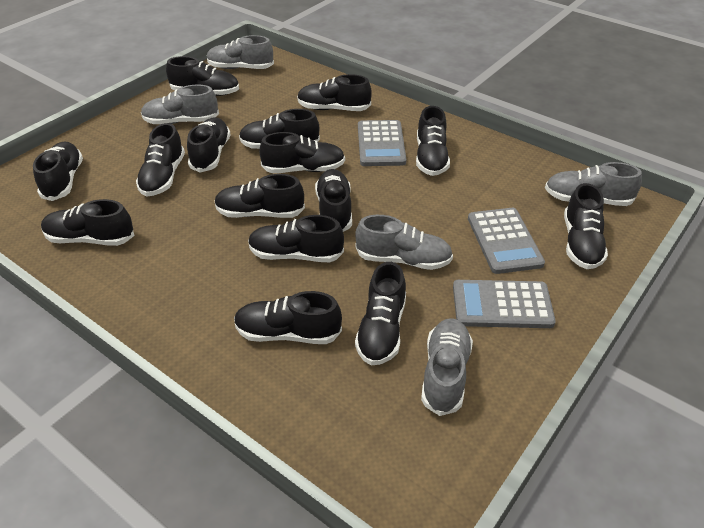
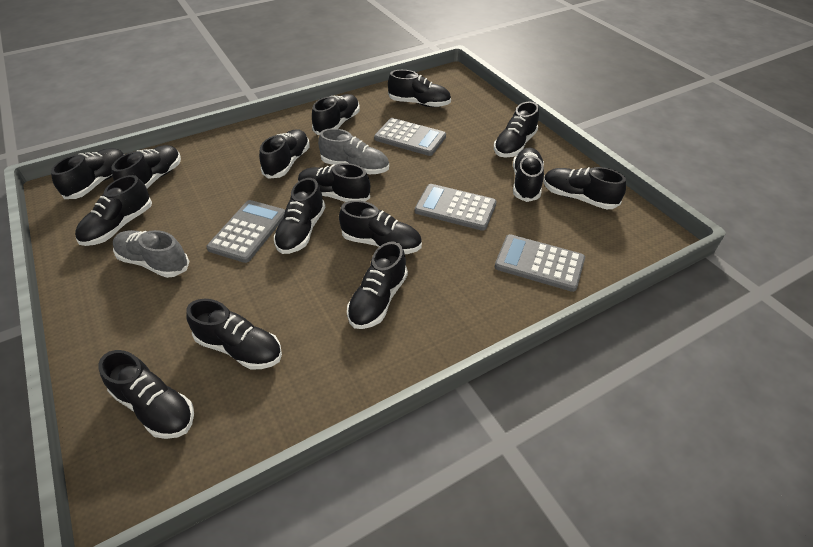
grey calculator: 3 -> 4
grey shoe: 5 -> 2

